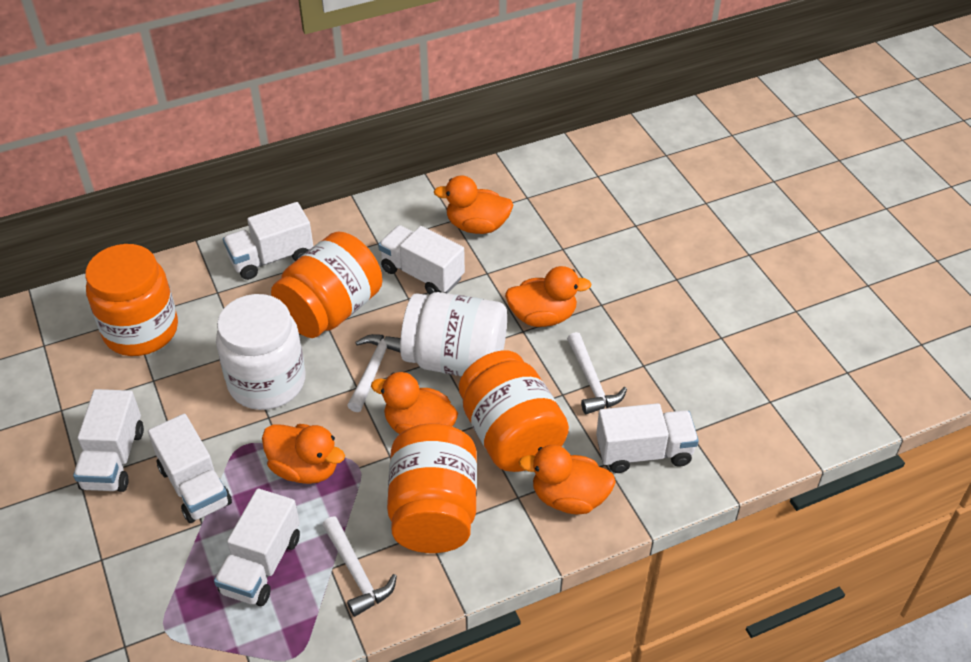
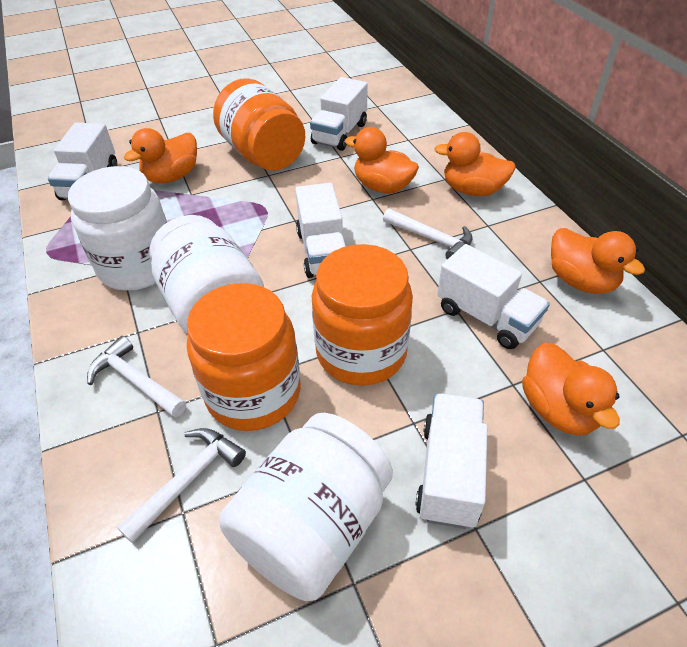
orange jar: 4 -> 3
white jar: 2 -> 3
white truck: 6 -> 5

